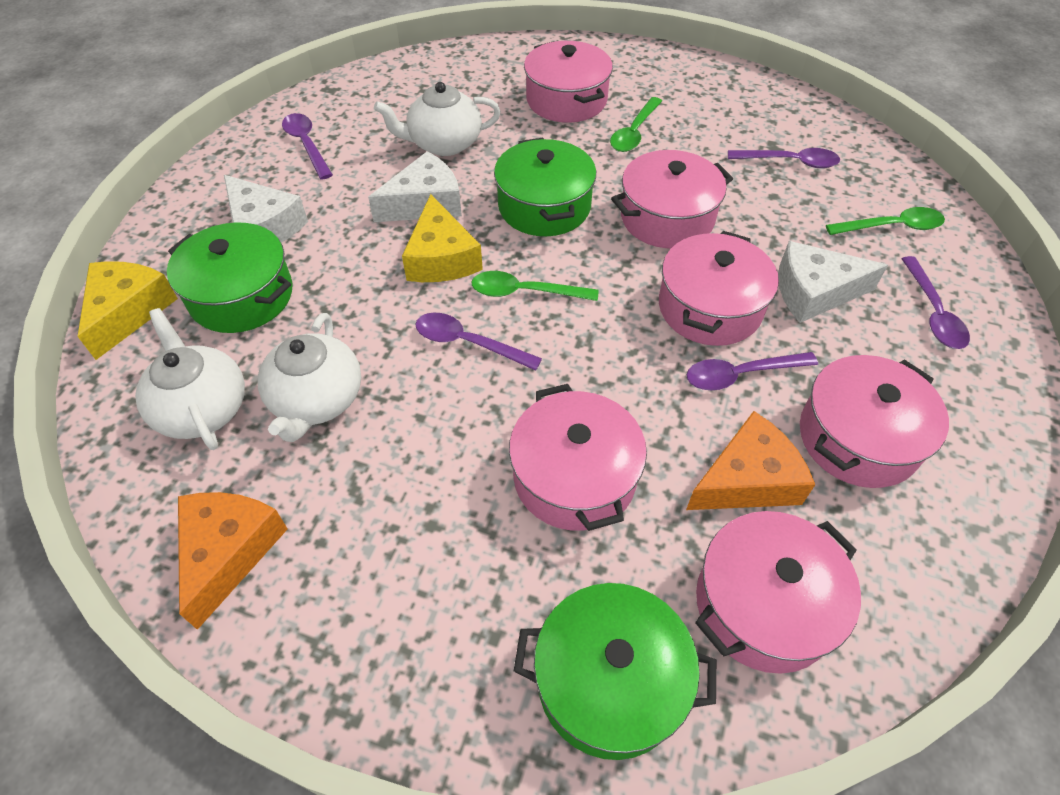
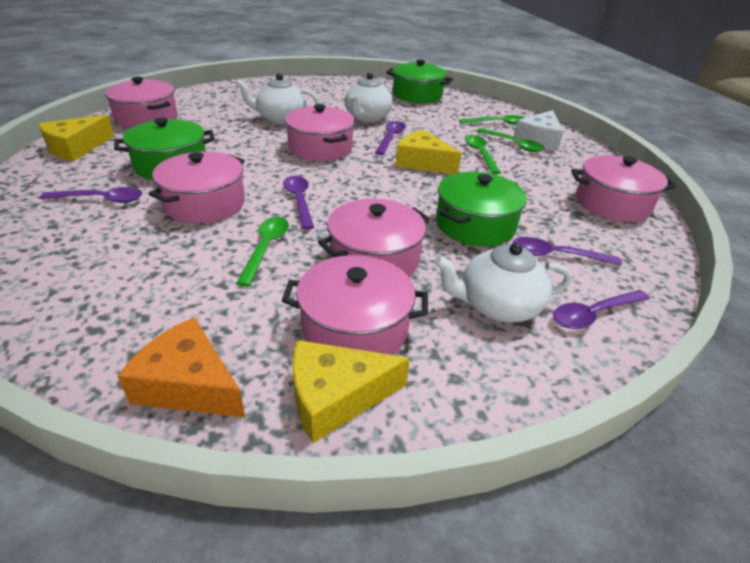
green spoon: 3 -> 4
orange cheese: 2 -> 1
white cheese: 3 -> 1
yellow cheese: 2 -> 3

